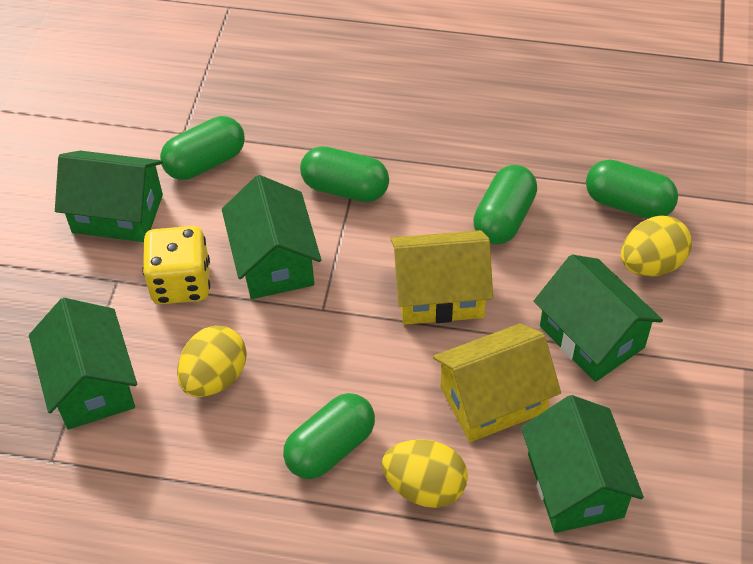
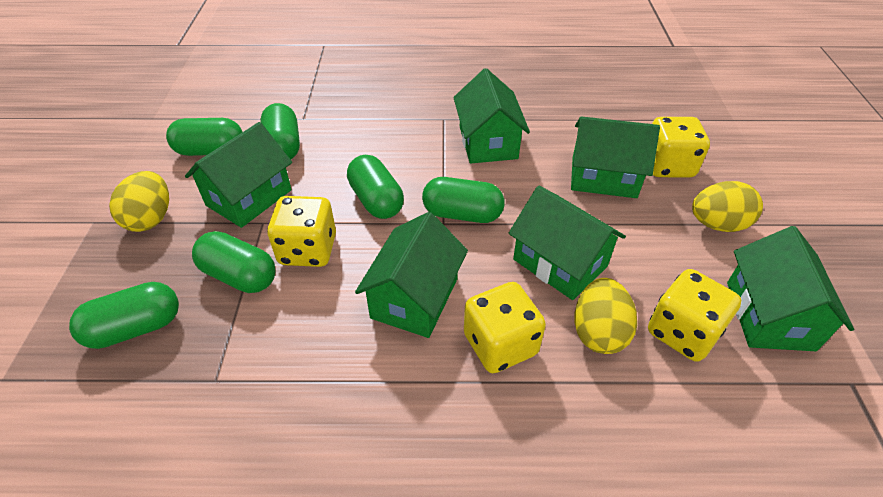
green capsule: 5 -> 6
green house: 5 -> 6
yellow dice: 1 -> 4
yellow house: 2 -> 0

